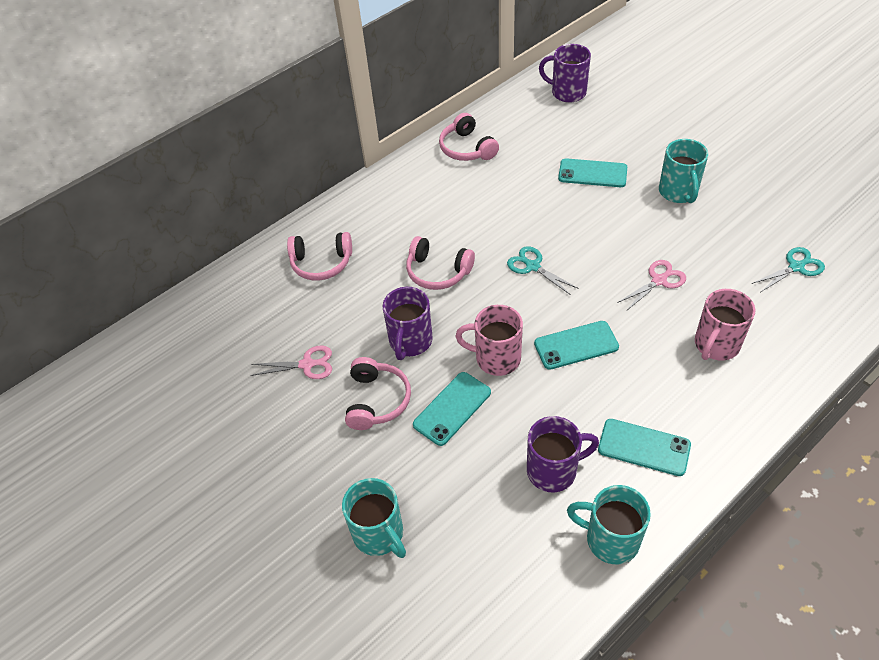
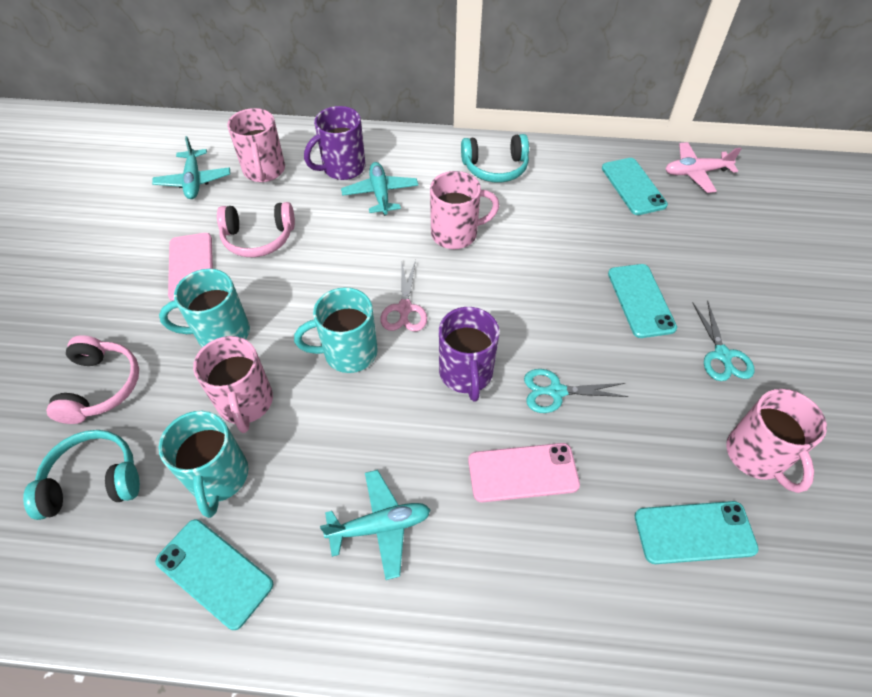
pink headphones: 4 -> 2
pink mug: 2 -> 4
pink phone: 0 -> 2
pink plane: 0 -> 1
pink scissors: 2 -> 1
purple mug: 3 -> 2
turquoise headphones: 0 -> 2
turquoise plane: 0 -> 3

